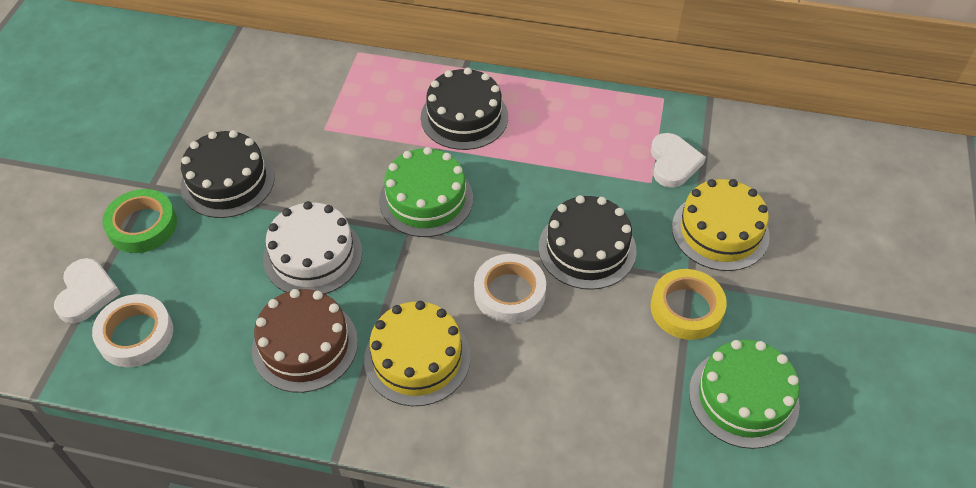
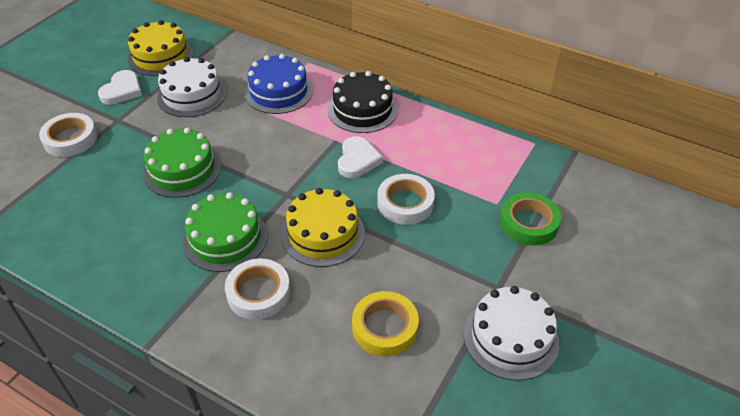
black cake: 3 -> 1
blue cake: 0 -> 1
brown cake: 1 -> 0
white cake: 1 -> 2
white tape: 2 -> 3

